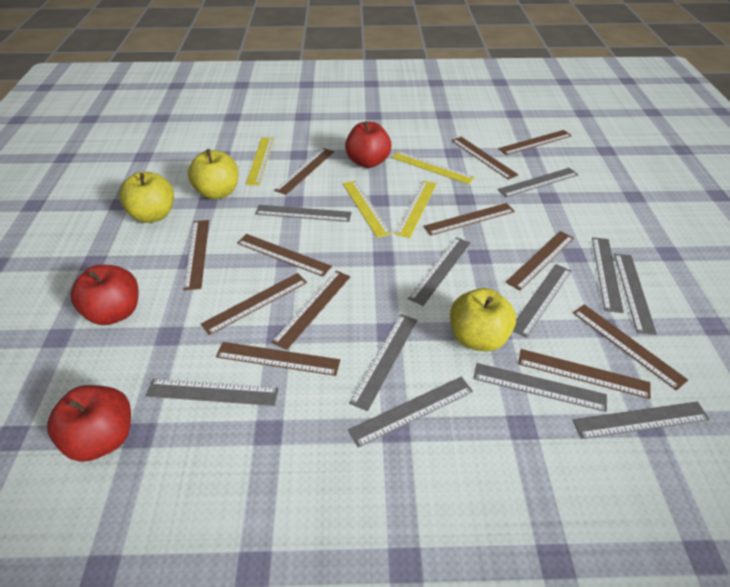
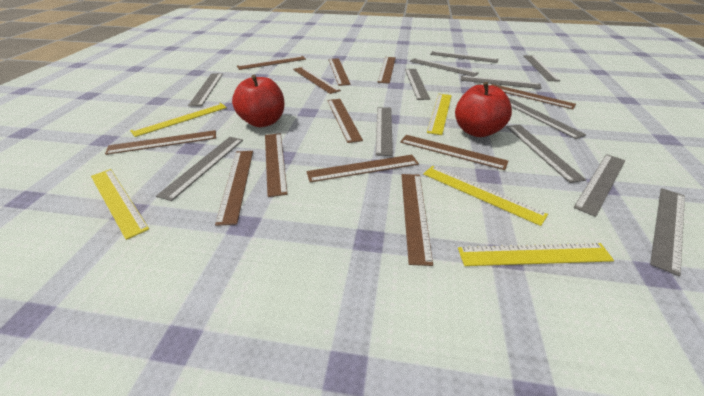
grey ruler: 11 -> 12
red apple: 3 -> 2
yellow apple: 3 -> 0
yellow ruler: 4 -> 5

